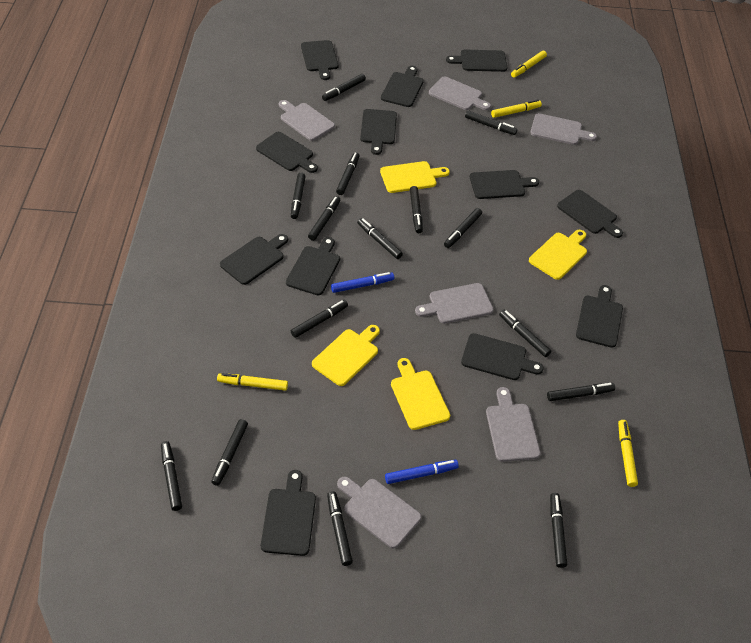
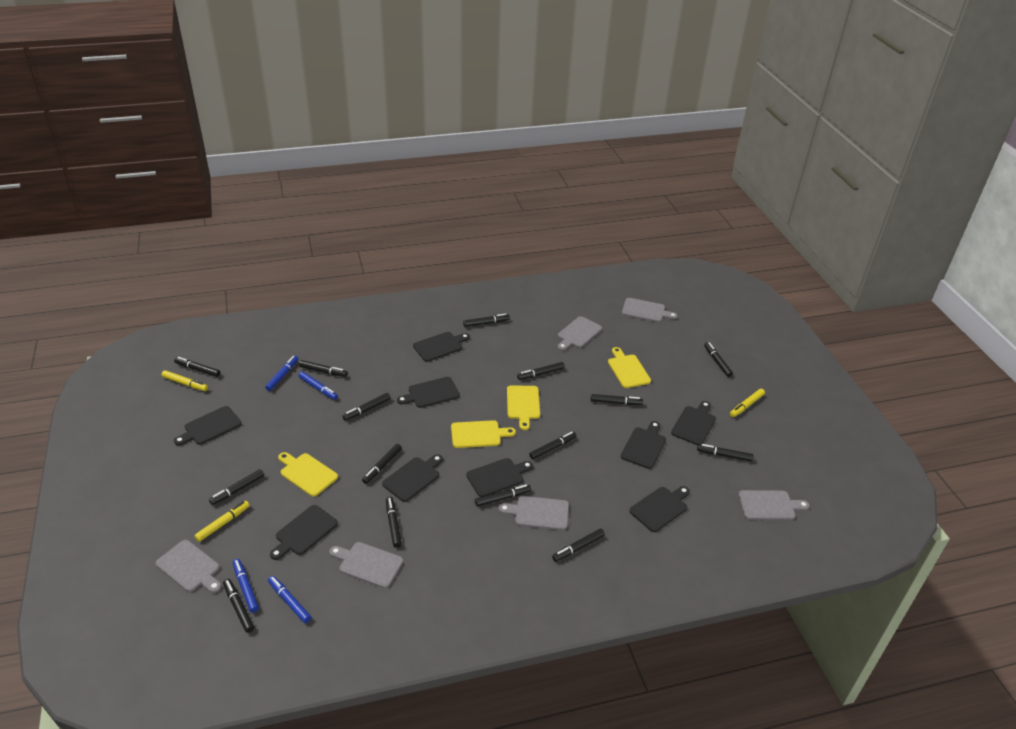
black cutting board: 12 -> 9
blue marker: 2 -> 4
yellow marker: 4 -> 3

